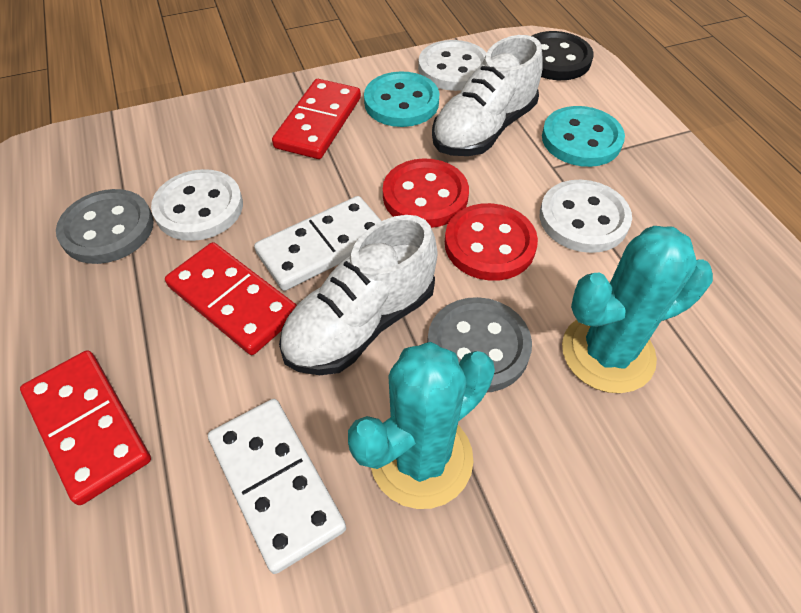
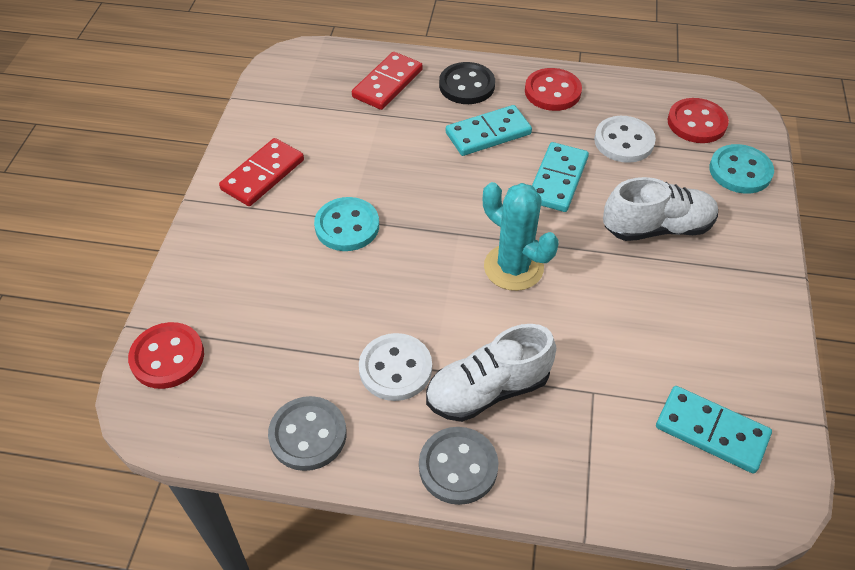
red button: 2 -> 3
red domino: 3 -> 2
turquoise cactus: 2 -> 1
turquoise domino: 0 -> 3
white button: 3 -> 2
white domino: 2 -> 0

